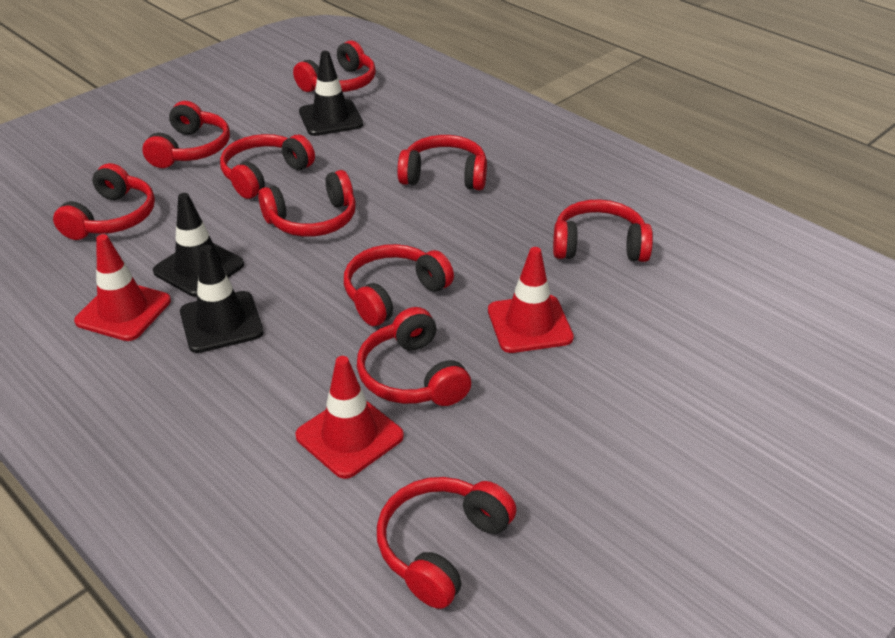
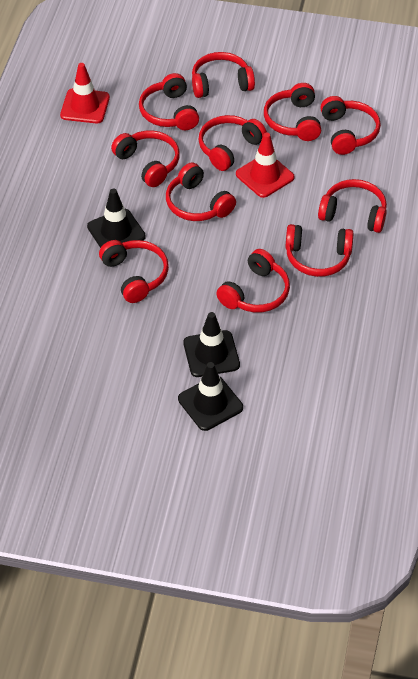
red headphones: 10 -> 11
red traffic cone: 3 -> 2

